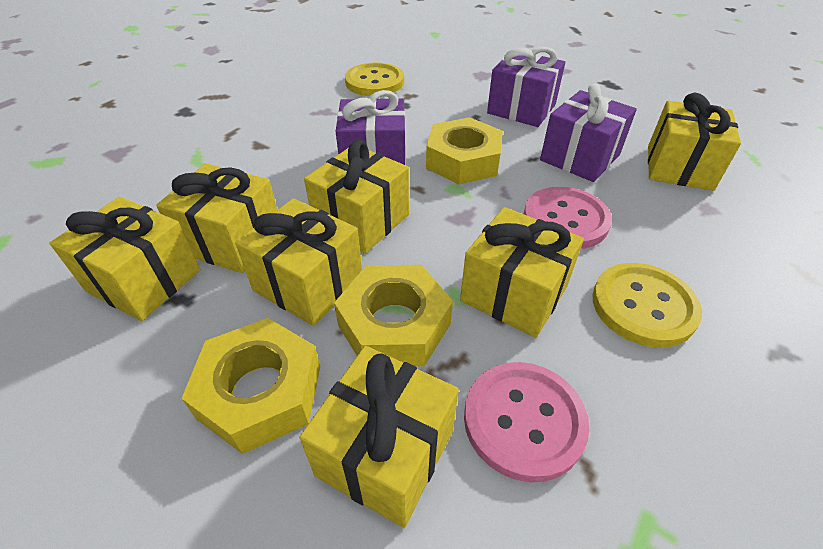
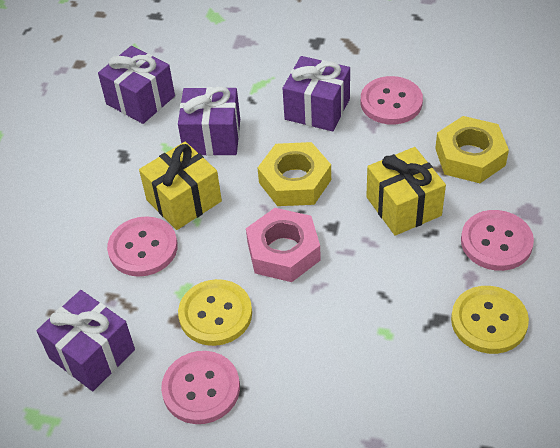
pink button: 2 -> 4
pink nut: 0 -> 1
purple gift: 3 -> 4
yellow gift: 7 -> 2
yellow nut: 3 -> 2

